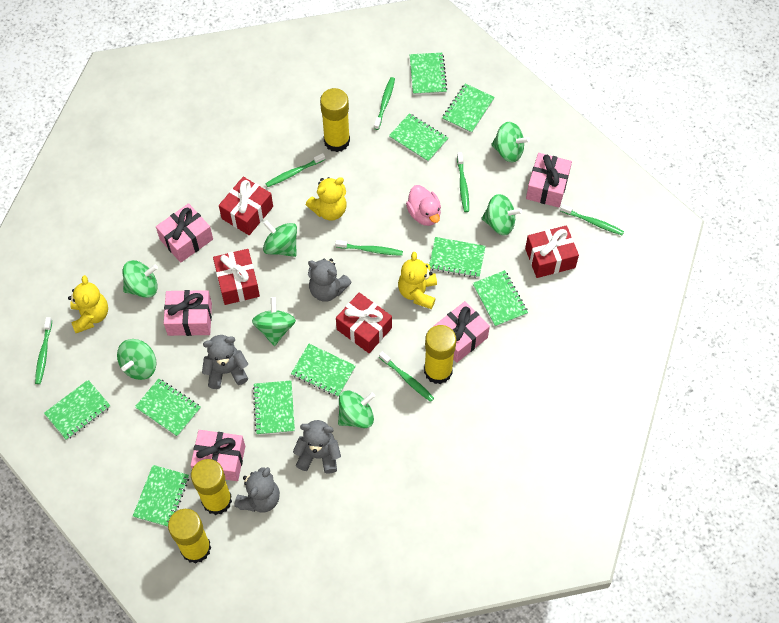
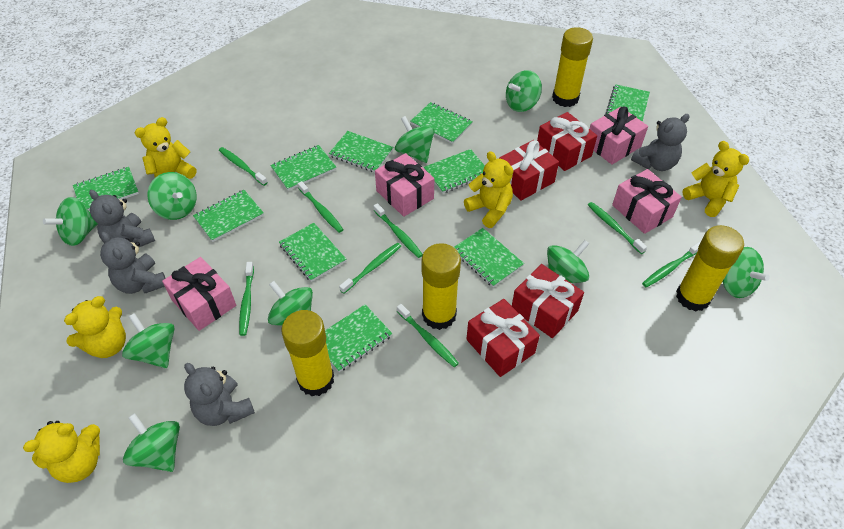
green spinning top: 7 -> 9
green toothbrush: 7 -> 8
pink duck: 1 -> 0
pink gift: 5 -> 4
yellow teddy bear: 3 -> 5

